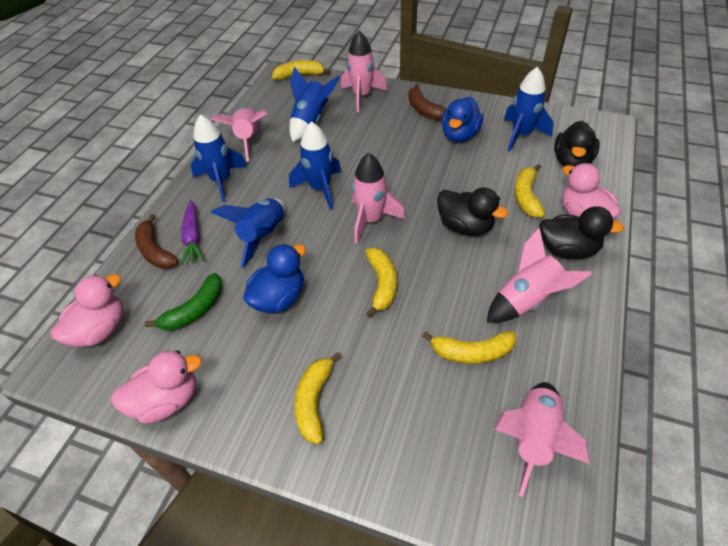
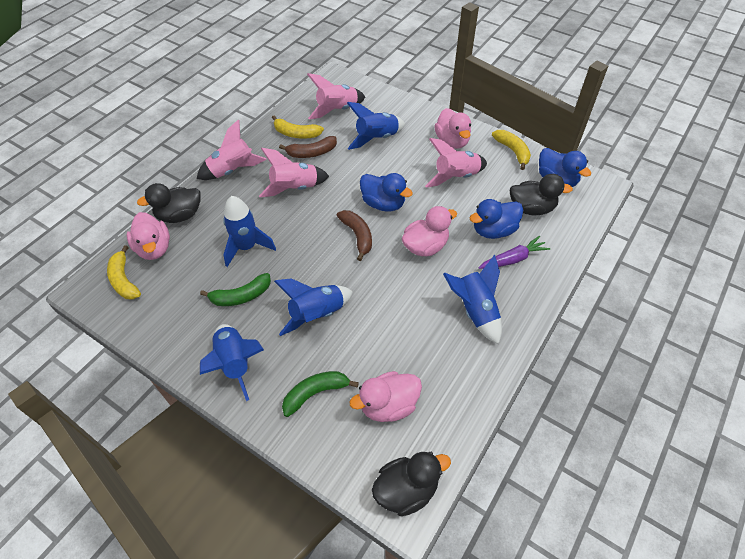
blue duck: 2 -> 3
green banana: 1 -> 2
pink duck: 3 -> 4
pink rocket: 5 -> 4
yellow banana: 5 -> 3

